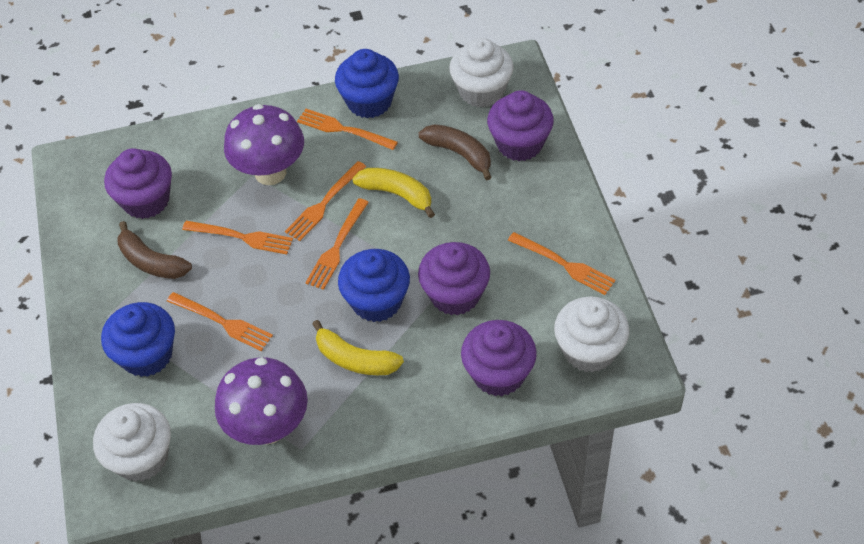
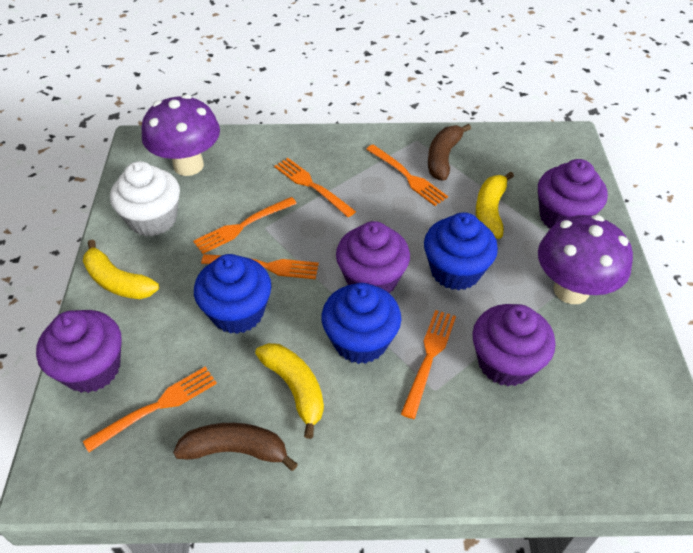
white cupcake: 3 -> 1
yellow banana: 2 -> 3

